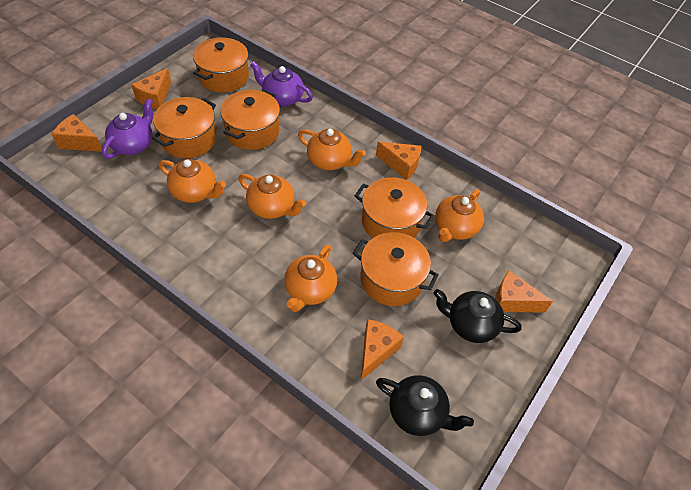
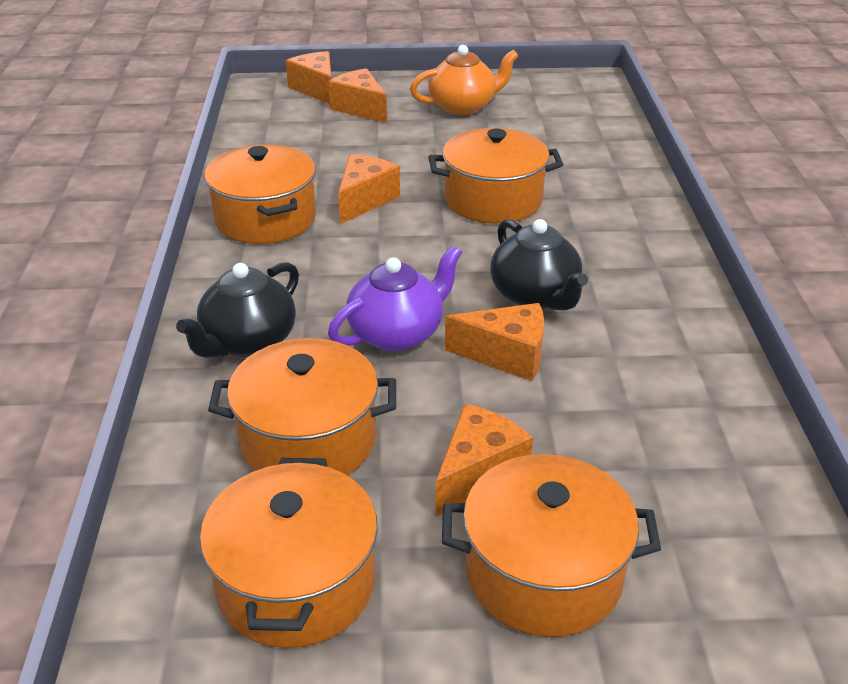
orange teapot: 5 -> 1
purple teapot: 2 -> 1

